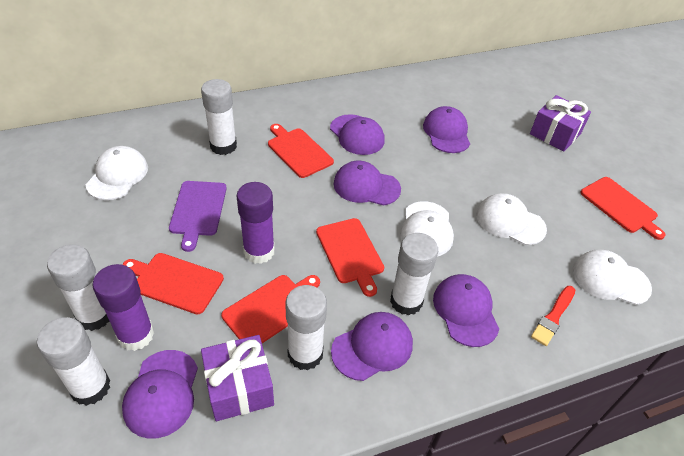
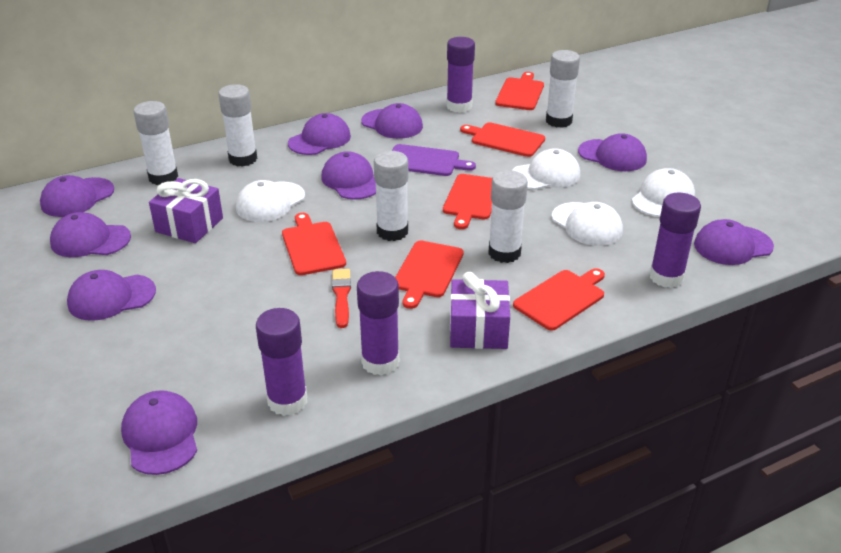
purple cap: 6 -> 9
purple glue stick: 2 -> 4
red cutting board: 5 -> 6

